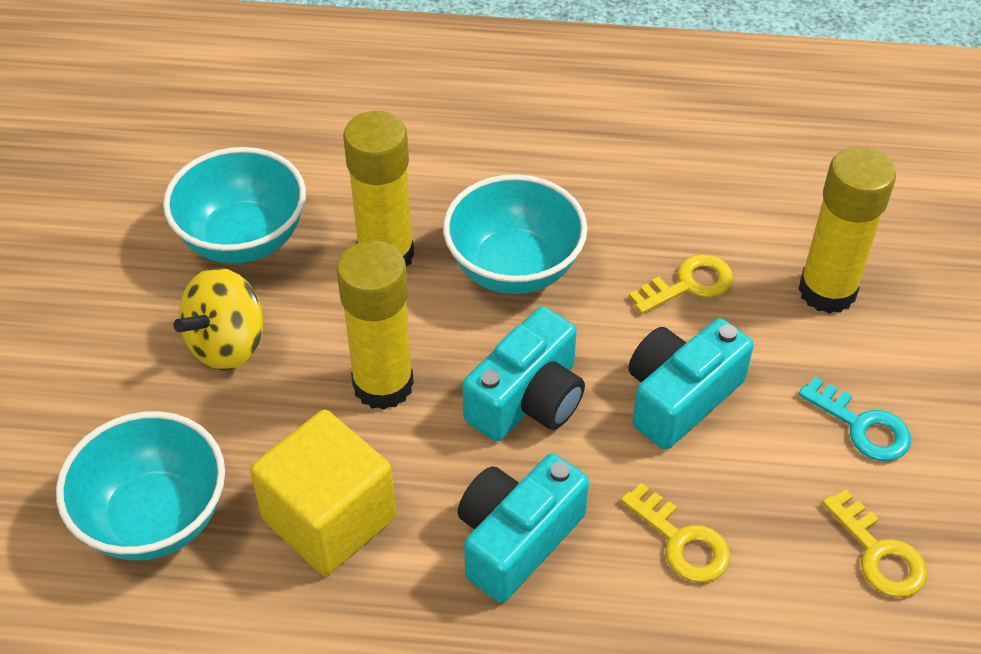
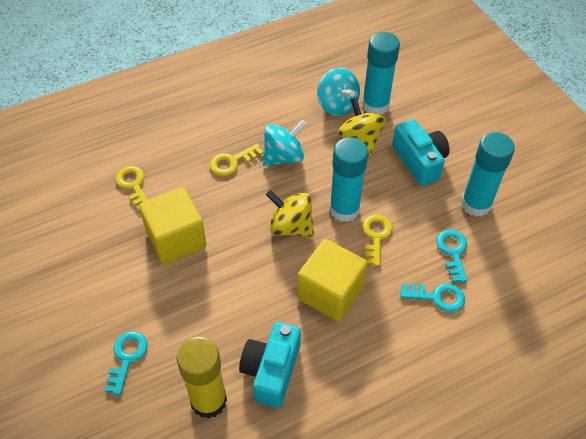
turquoise bowl: 3 -> 0
turquoise camera: 3 -> 2
turquoise glue stick: 0 -> 3
turquoise key: 1 -> 3
turquoise spinning top: 0 -> 2
yellow cube: 1 -> 2
yellow glue stick: 3 -> 1
yellow spinning top: 1 -> 2

